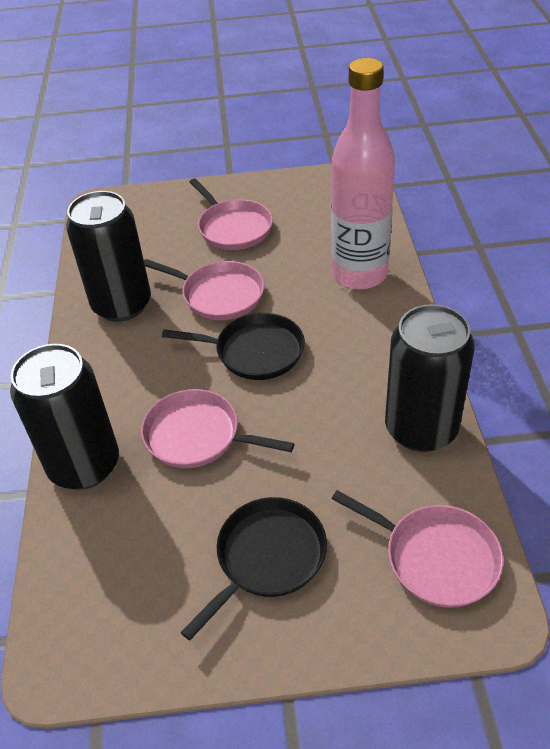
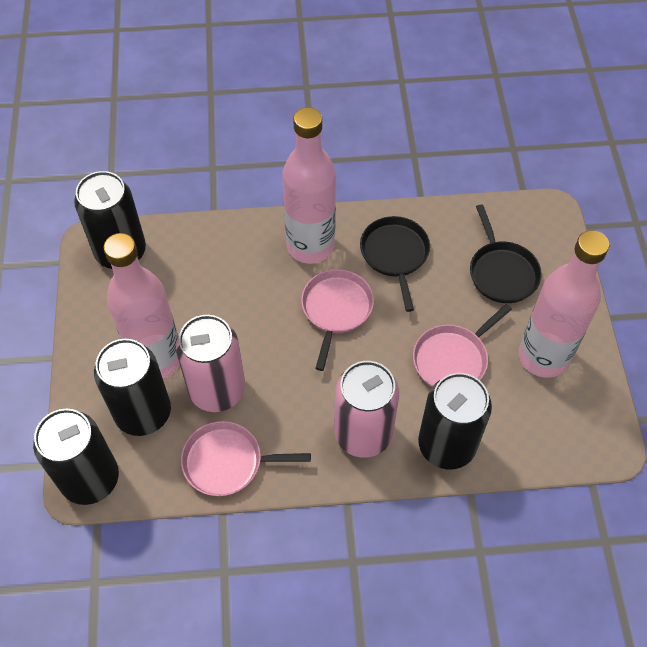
black can: 3 -> 4
pink bottle: 1 -> 3
pink can: 0 -> 2
pink pan: 4 -> 3

